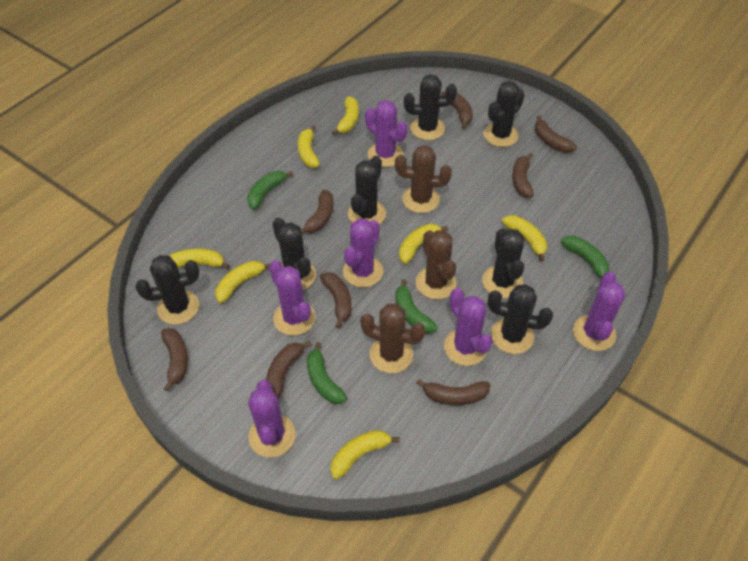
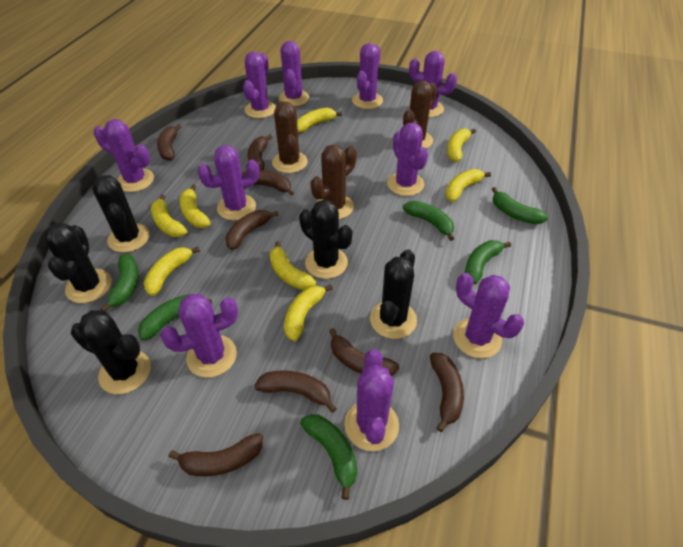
black cactus: 7 -> 5
green banana: 4 -> 6
purple cactus: 6 -> 10
yellow banana: 7 -> 8

